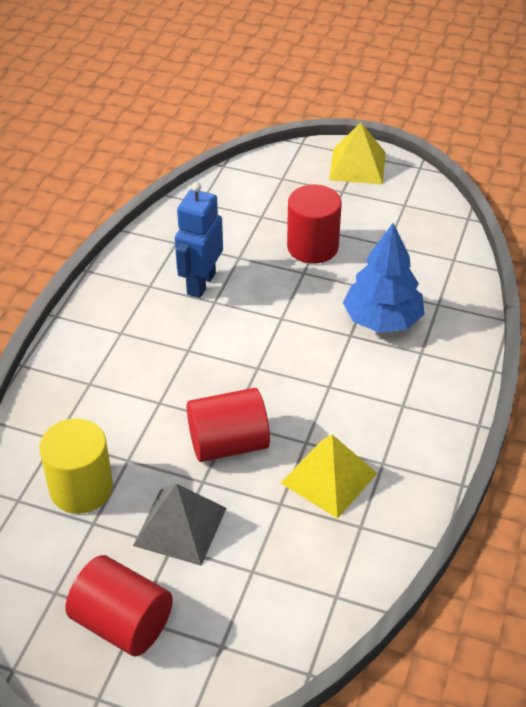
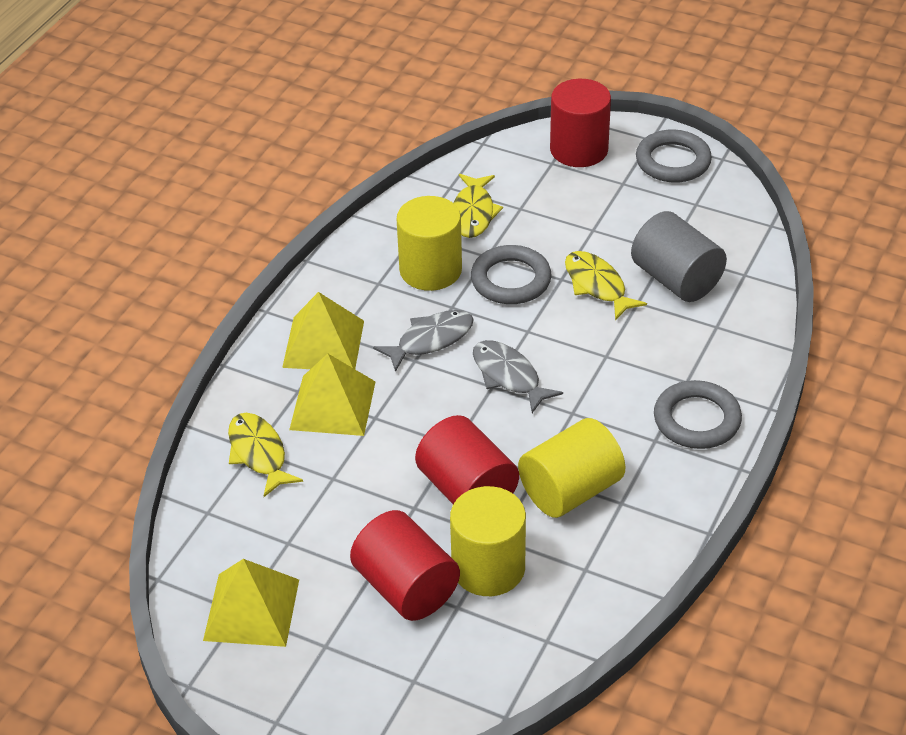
blue robot: 1 -> 0
blue tree: 1 -> 0
grey cylinder: 0 -> 1
grey fish: 0 -> 2
grey pyramid: 1 -> 0
grey ring: 0 -> 3
yellow cylinder: 1 -> 3
yellow fish: 0 -> 3
yellow pyramid: 2 -> 3

